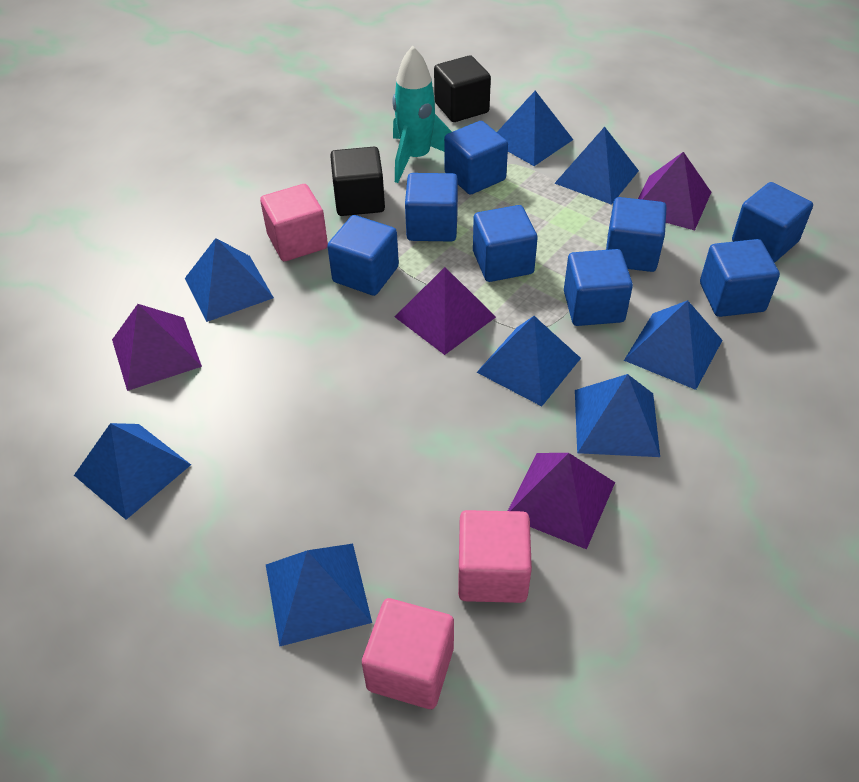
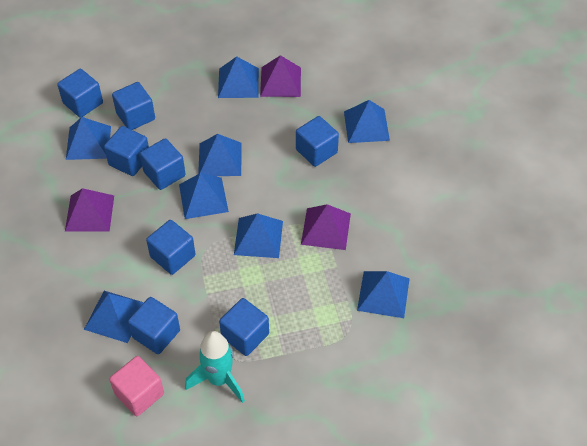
black cube: 2 -> 0
pink cube: 3 -> 1
purple pyramid: 4 -> 3

